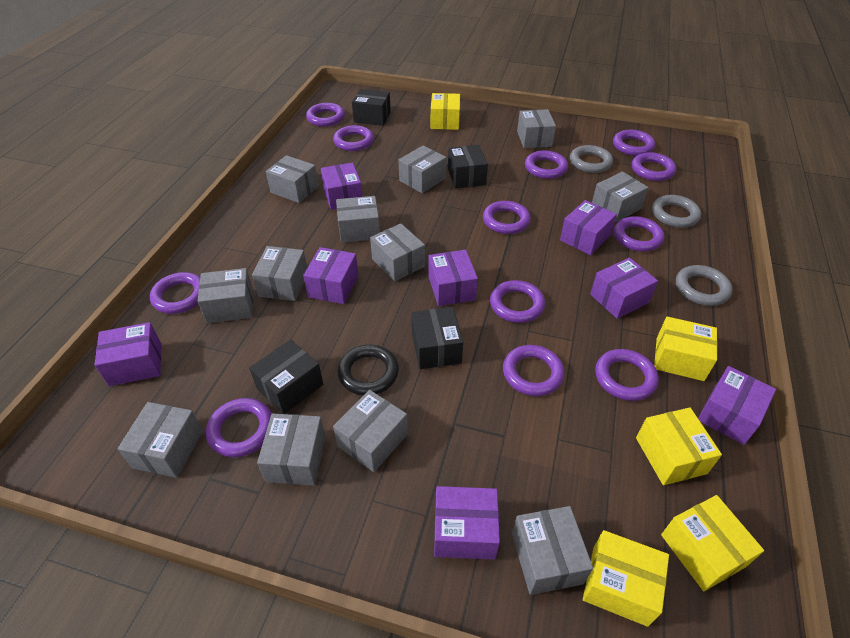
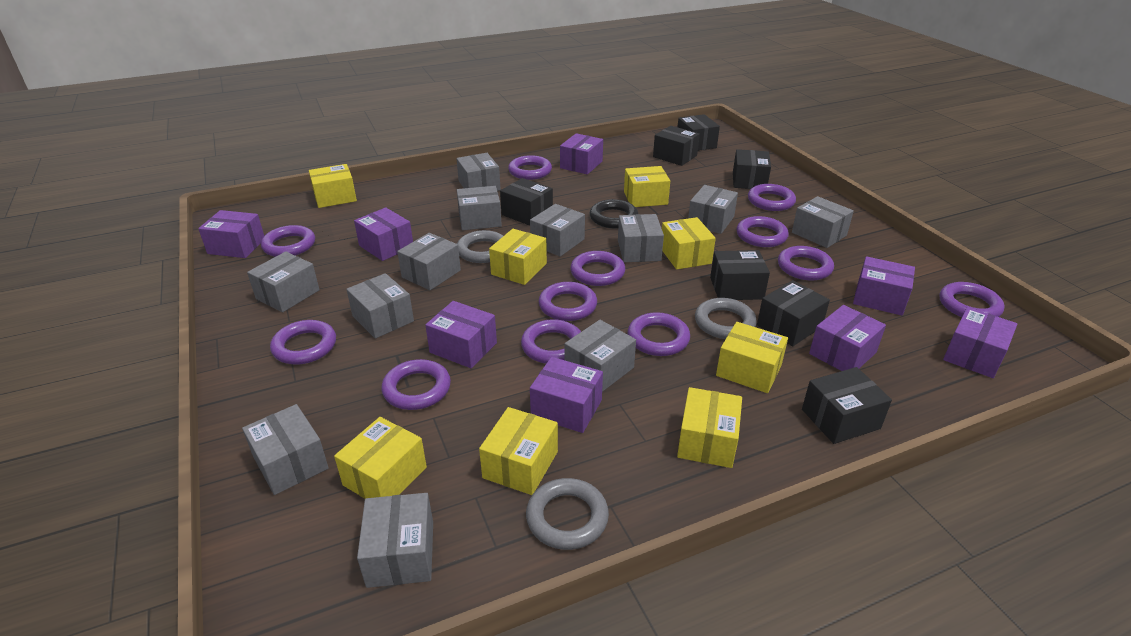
black box: 4 -> 7
yellow box: 5 -> 8

